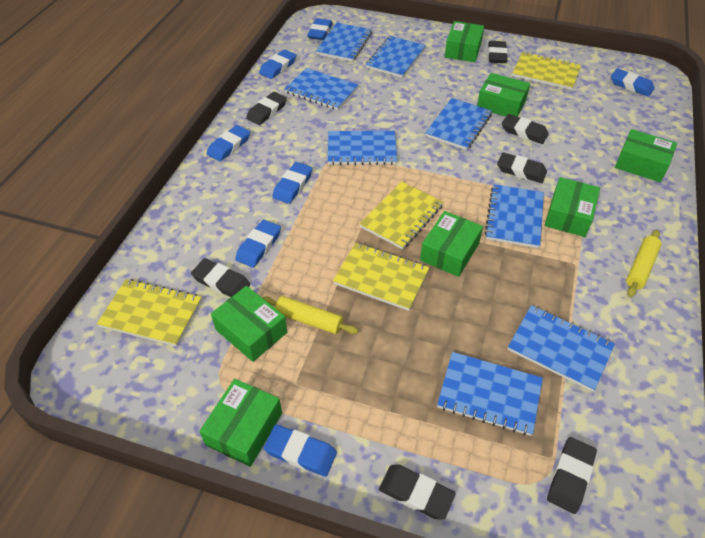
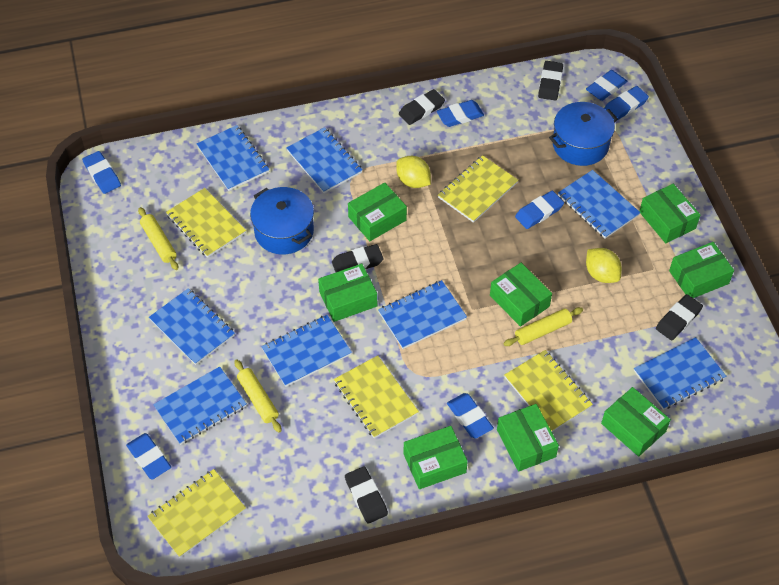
black eraser: 7 -> 5
blue pot: 0 -> 2
green box: 7 -> 8
yellow lemon: 0 -> 2
yellow notebook: 4 -> 5
yellow rolling pin: 2 -> 3

